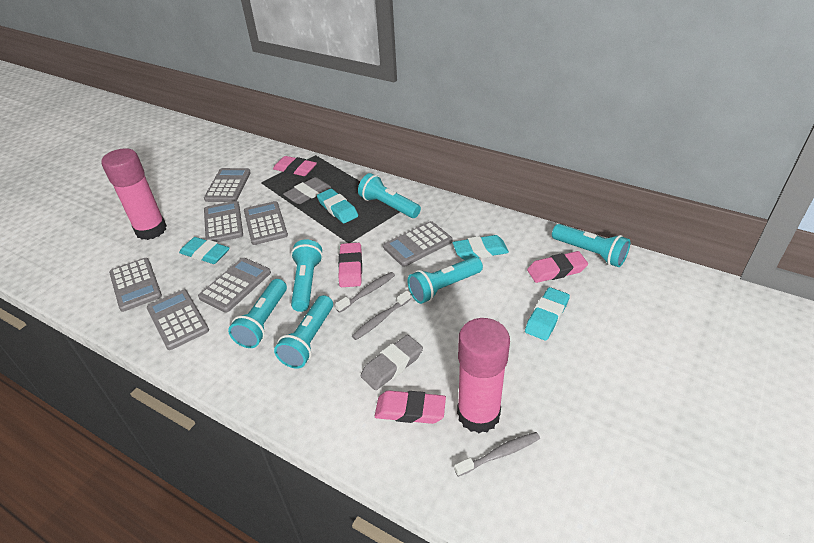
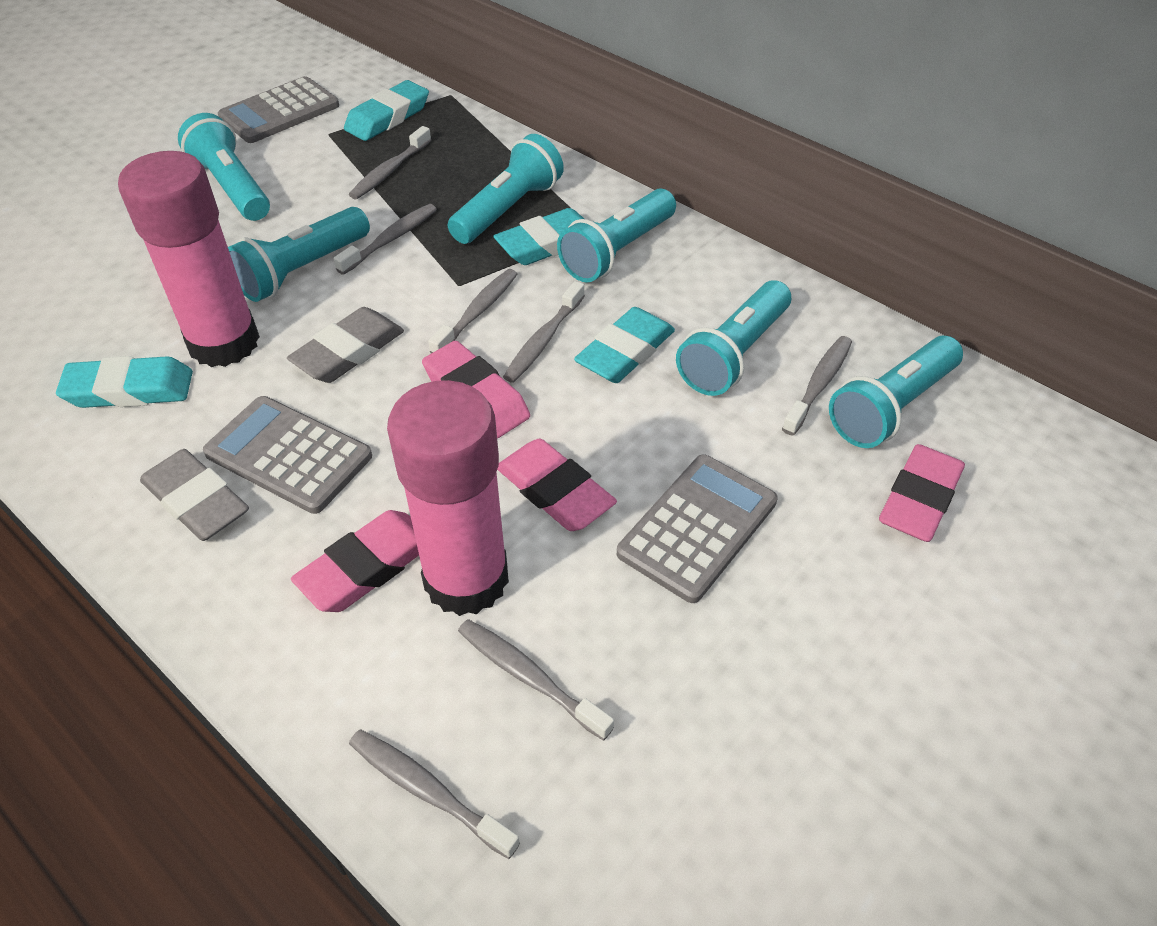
grey calculator: 7 -> 3
grey toothbrush: 3 -> 7

